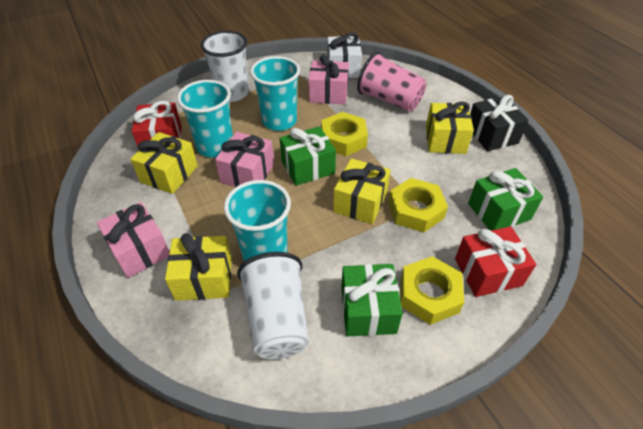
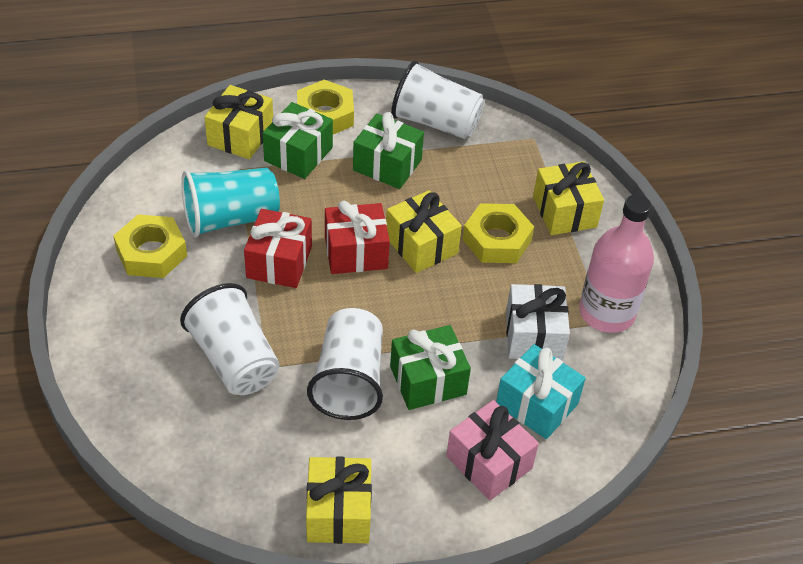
black gift: 1 -> 0
pink bottle: 0 -> 1
pink cup: 1 -> 0
pink gift: 3 -> 1
turquoise cup: 3 -> 1
turquoise gift: 0 -> 1
white cup: 2 -> 3

